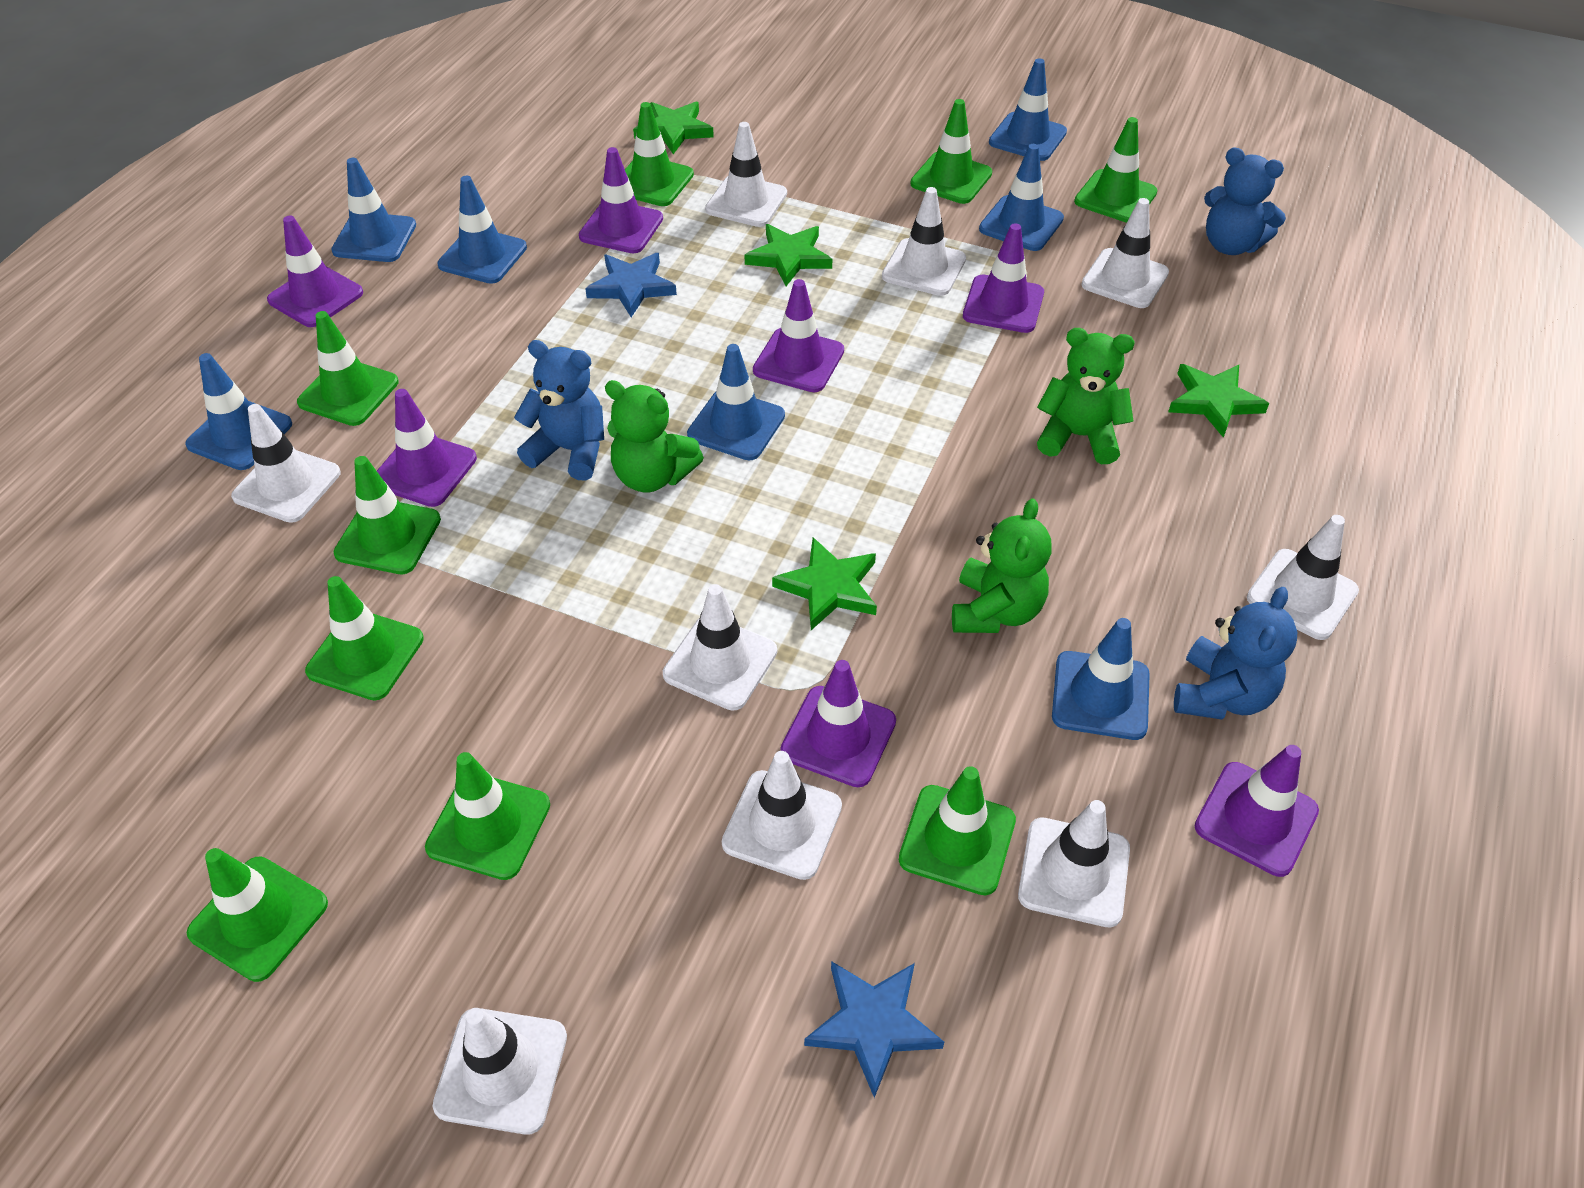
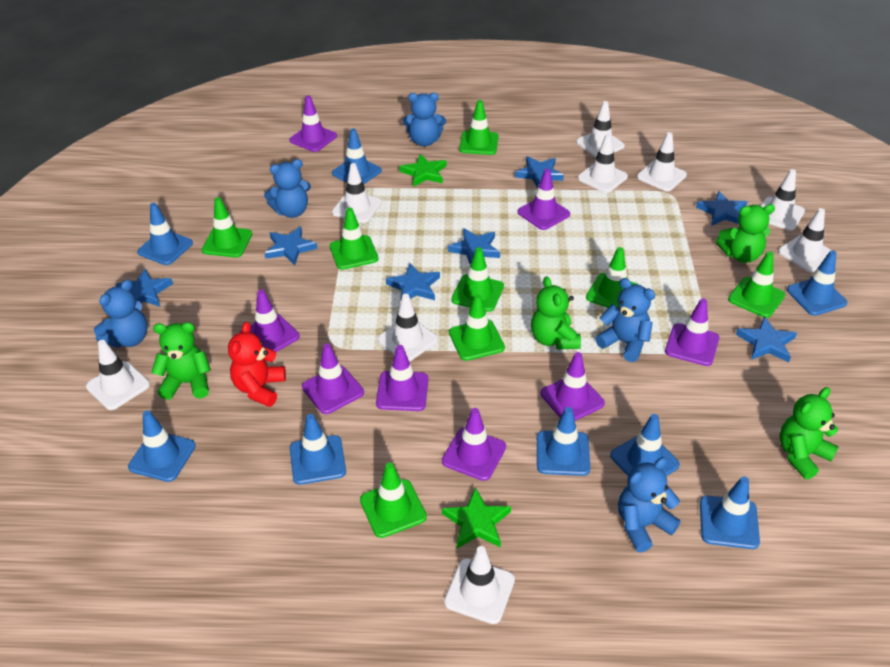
blue star: 2 -> 7
blue teddy bear: 3 -> 5
blue traffic cone: 7 -> 8
green star: 4 -> 2
green teddy bear: 3 -> 4
green traffic cone: 9 -> 8
purple traffic cone: 7 -> 8
red teddy bear: 0 -> 1

